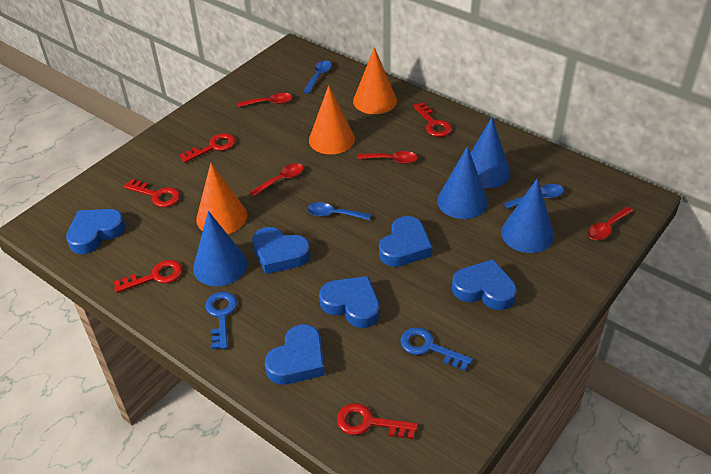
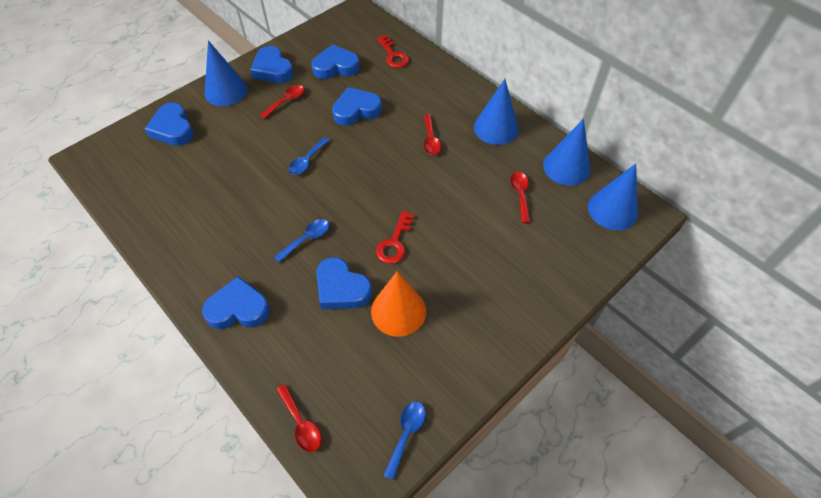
blue key: 2 -> 0
orange cone: 3 -> 1
red key: 5 -> 2

